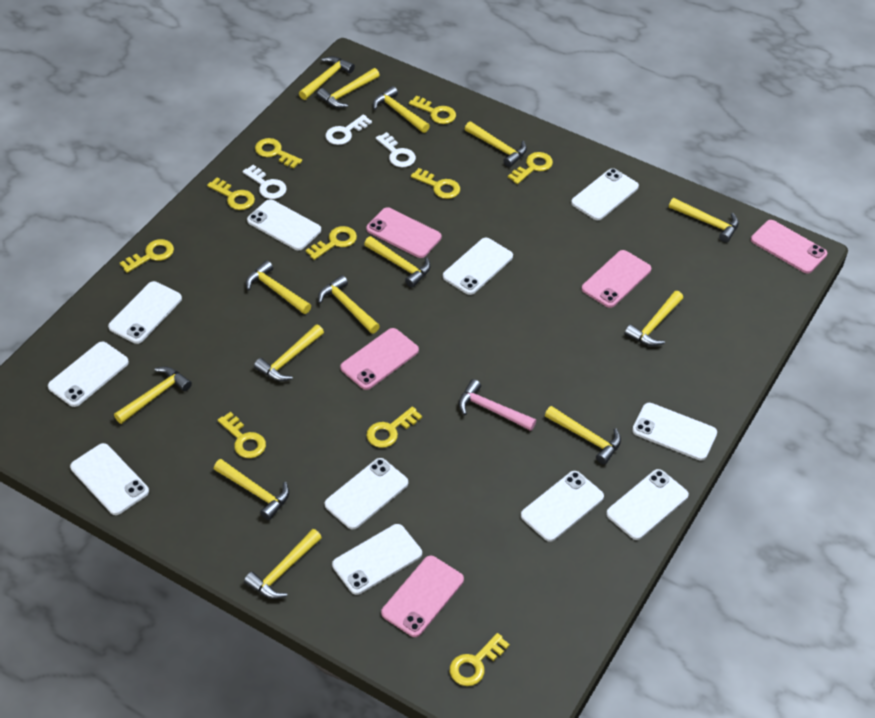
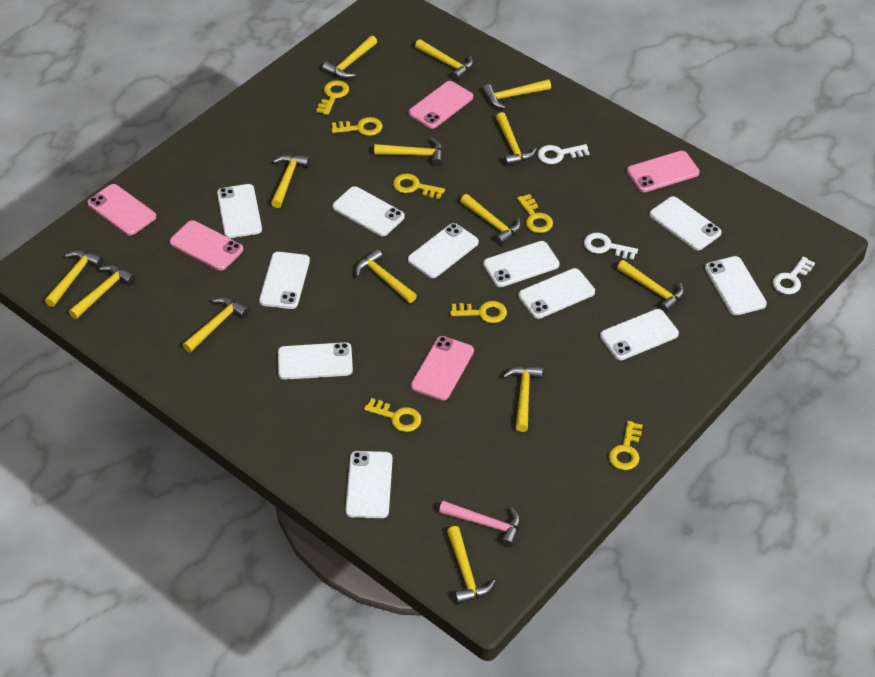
yellow key: 10 -> 7

